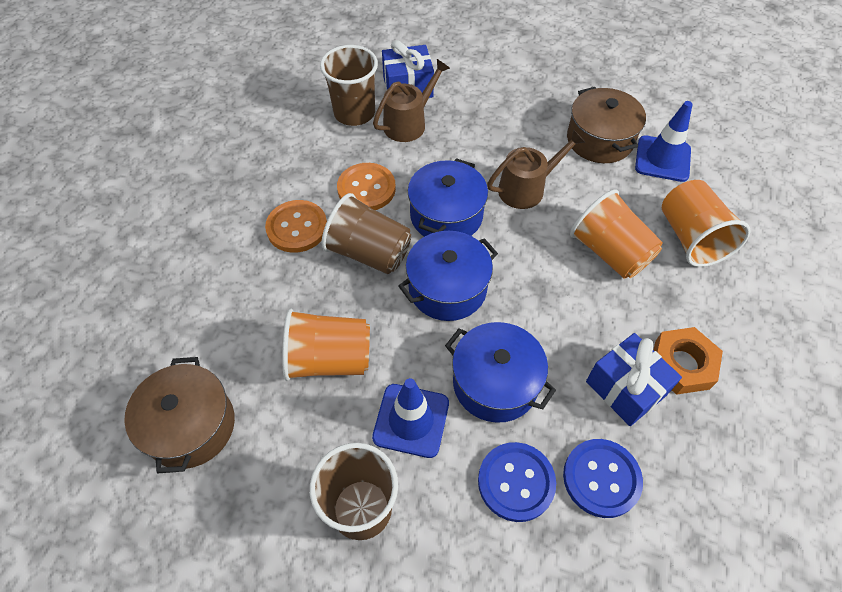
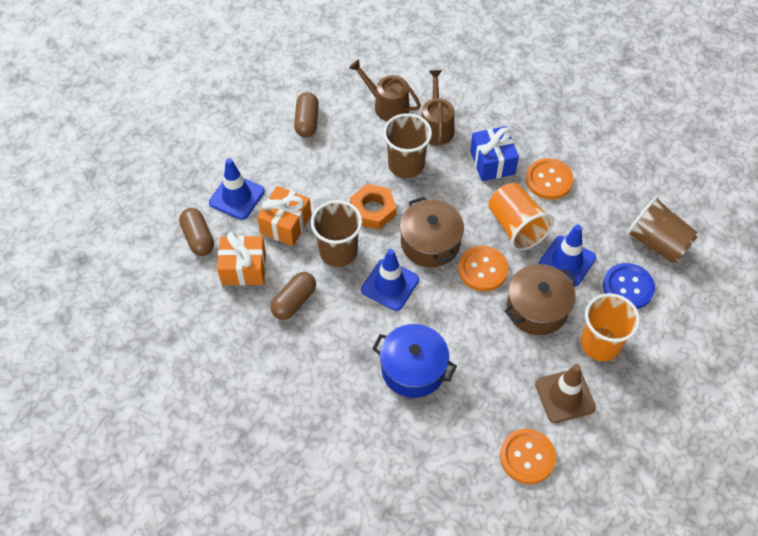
blue button: 2 -> 1
blue gift: 2 -> 1
blue pot: 3 -> 1
blue traffic cone: 2 -> 3
brown capsule: 0 -> 3
brown traffic cone: 0 -> 1
orange button: 2 -> 3
orange cup: 3 -> 2
orange gift: 0 -> 2

